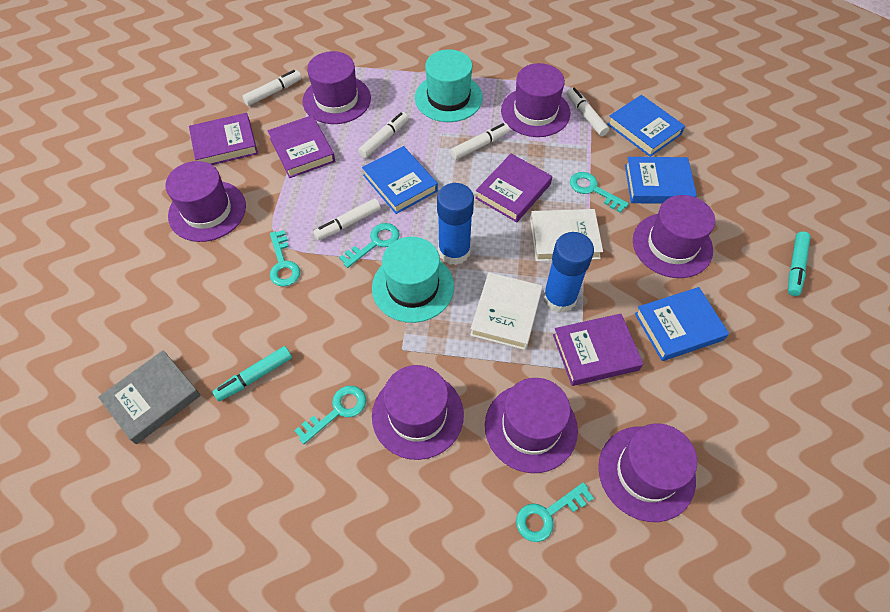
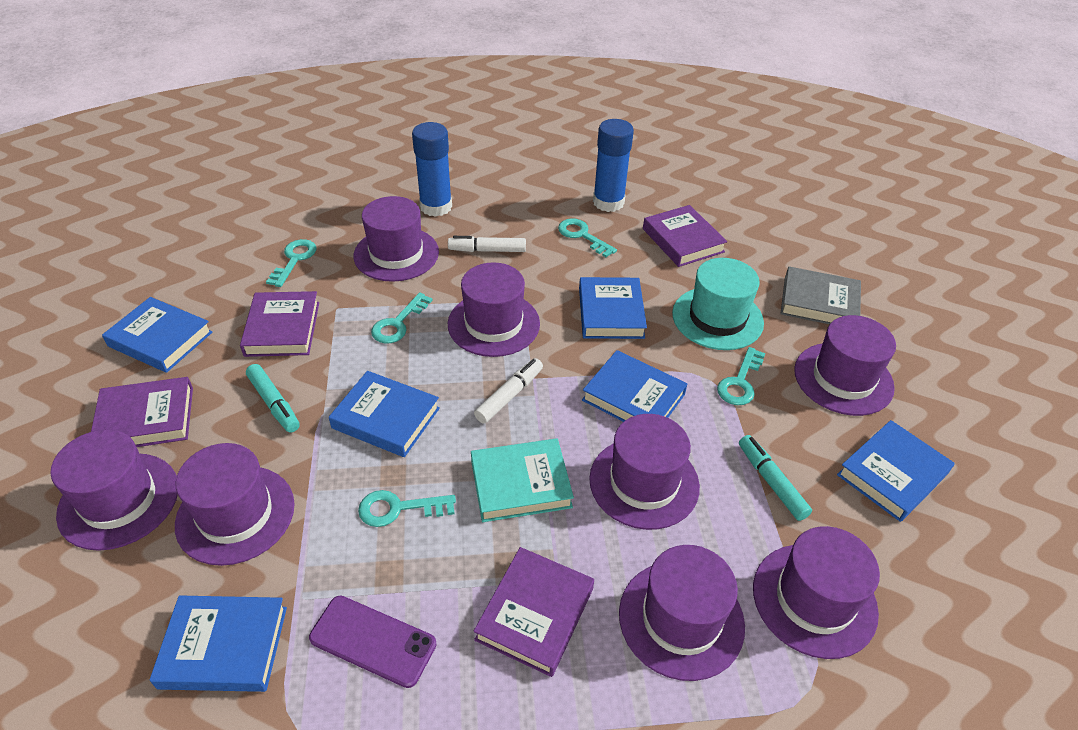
blue book: 4 -> 6
purple hat: 7 -> 8
purple phone: 0 -> 1
turquoise book: 0 -> 1
turquoise hat: 2 -> 1
white book: 2 -> 0
white marker: 5 -> 2

